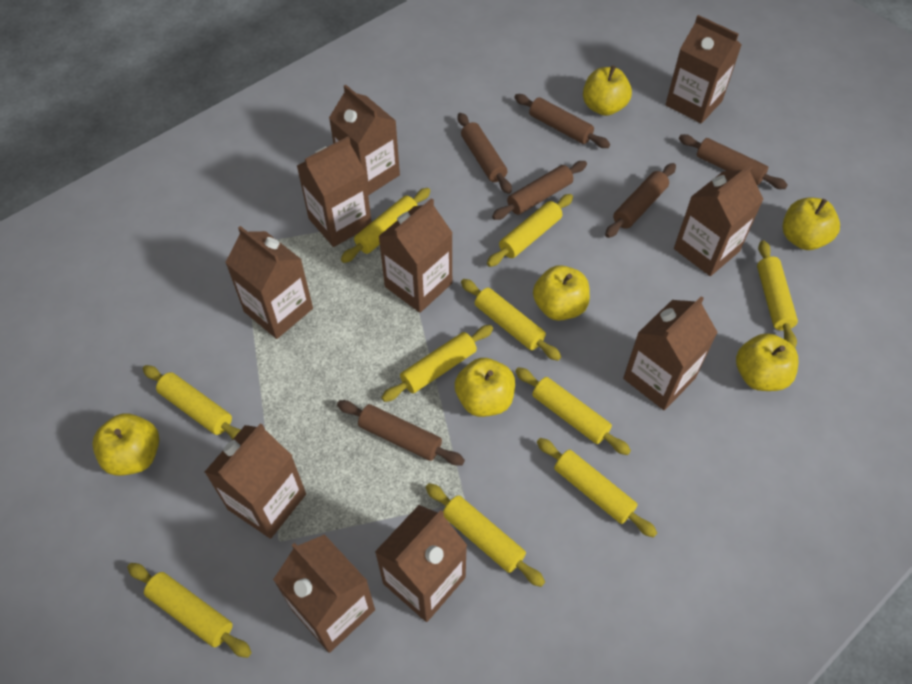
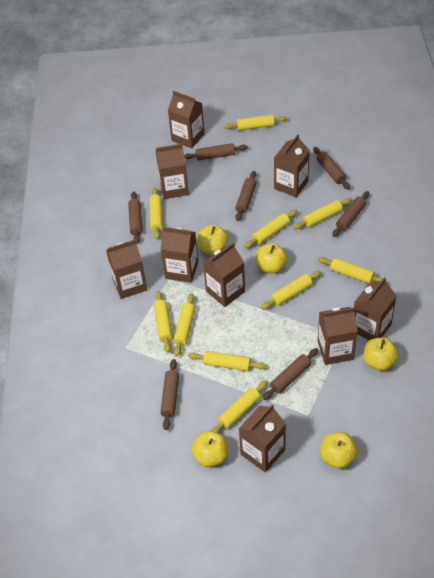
brown carton: 10 -> 9
brown rolling pin: 6 -> 7
yellow apple: 6 -> 5

